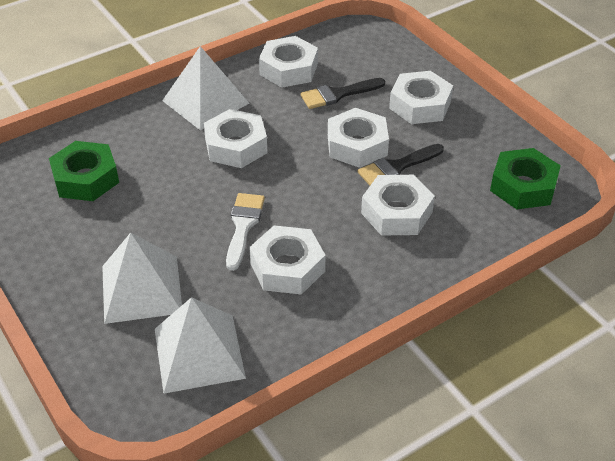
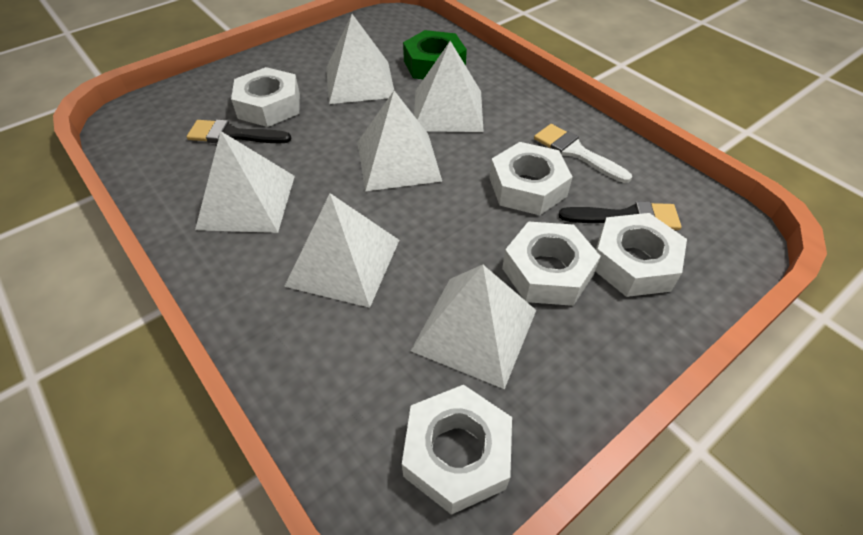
green nut: 2 -> 1
white nut: 6 -> 5
white pyramid: 3 -> 6

